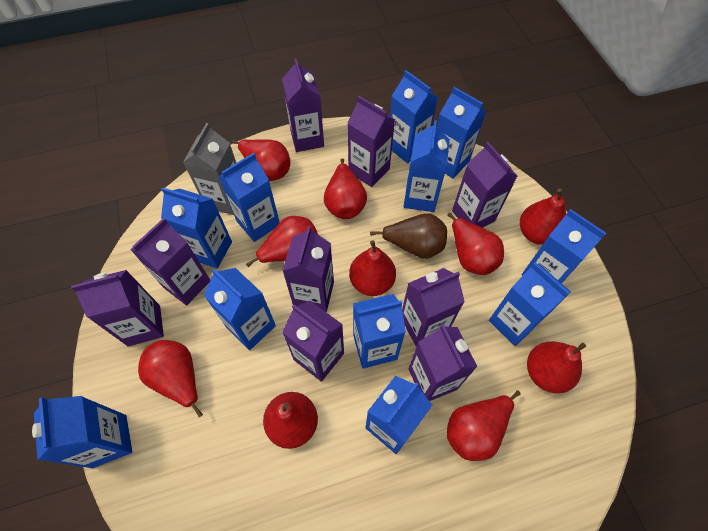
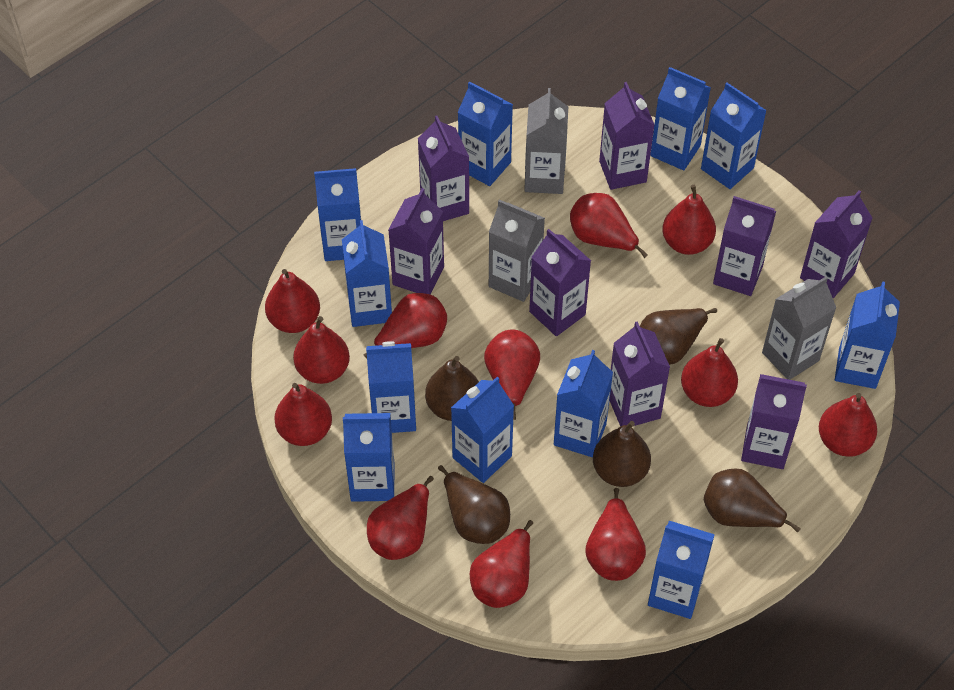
brown pear: 1 -> 5
grey carton: 1 -> 3
purple carton: 9 -> 8
red pear: 10 -> 12

